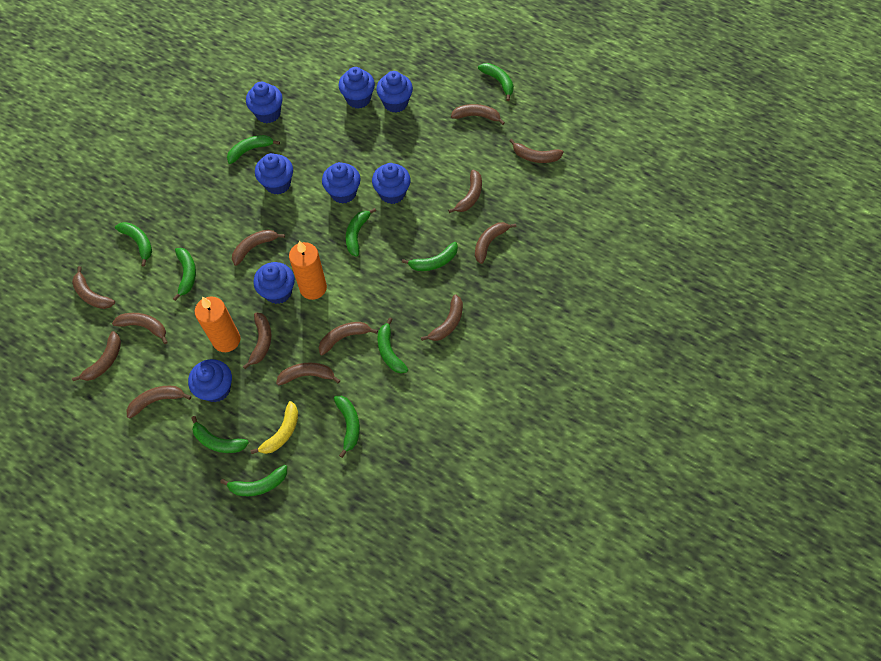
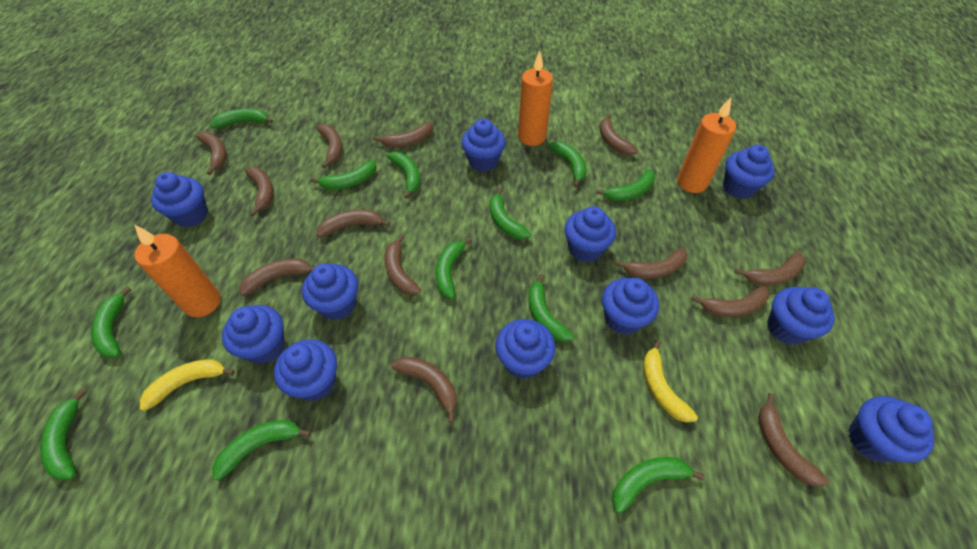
blue cupcake: 8 -> 11
green banana: 10 -> 12
orange candle: 2 -> 3
yellow banana: 1 -> 2

